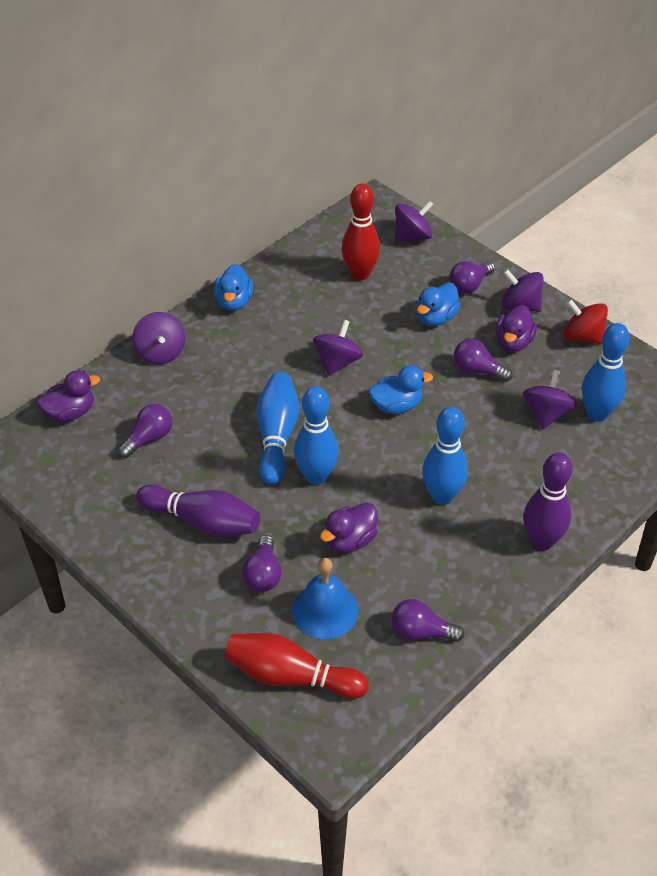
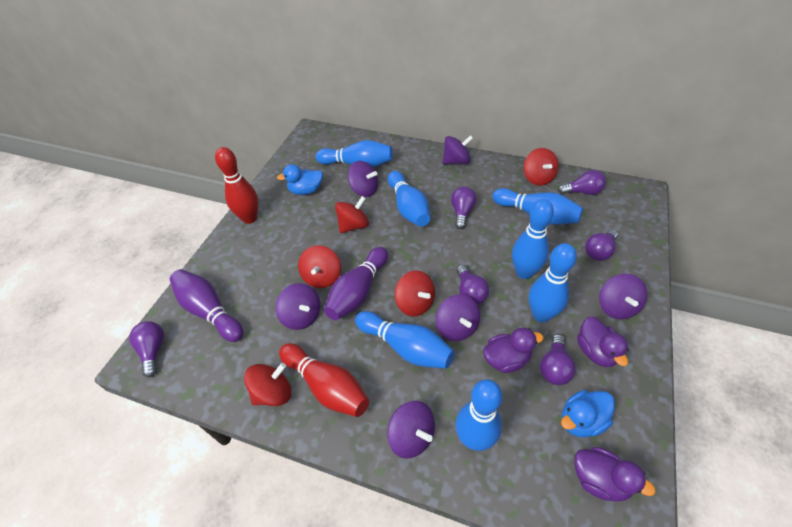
blue bell: 1 -> 0
blue bowling pin: 4 -> 7
blue duck: 3 -> 2
purple light bulb: 5 -> 6
purple spinning top: 5 -> 6
red spinning top: 1 -> 5

